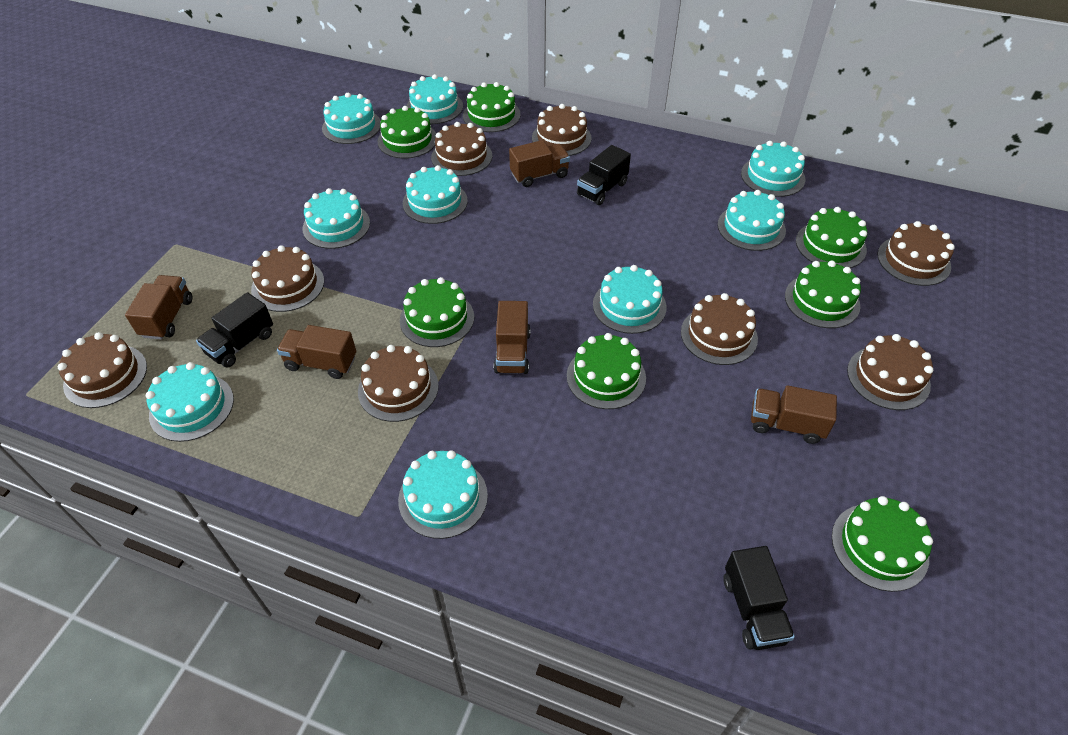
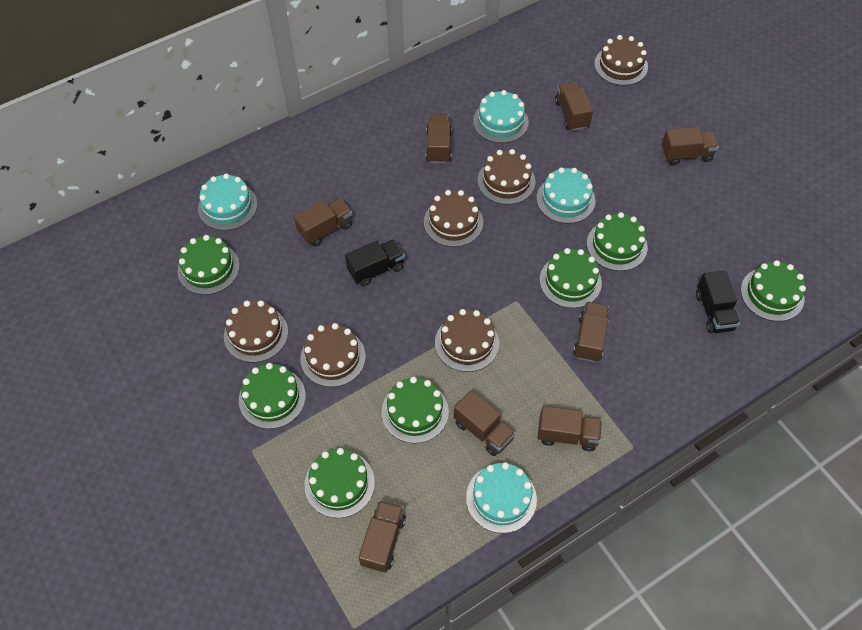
black truck: 3 -> 2
brown cake: 8 -> 6
brown truck: 5 -> 8
turquoise cake: 9 -> 4

